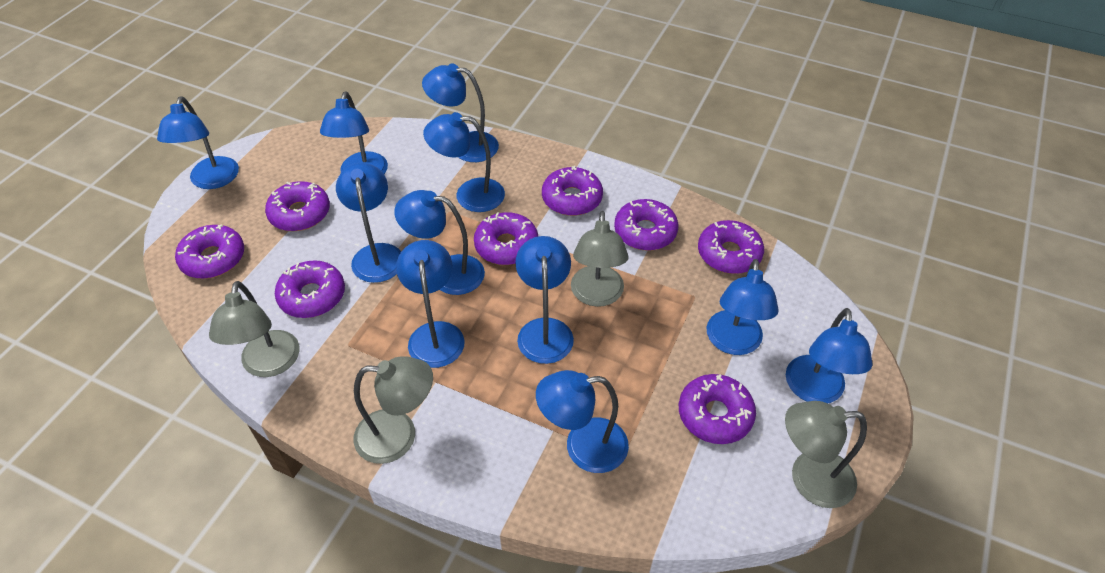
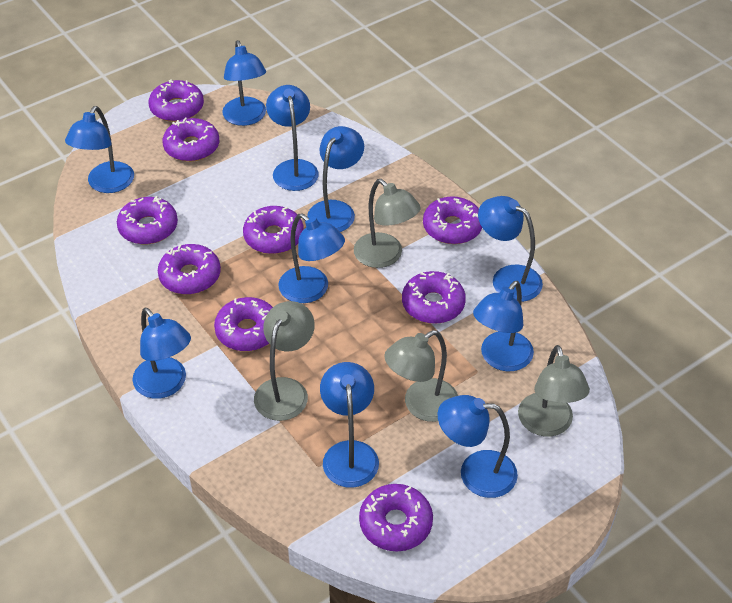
blue lamp: 11 -> 10
purple donut: 8 -> 9

